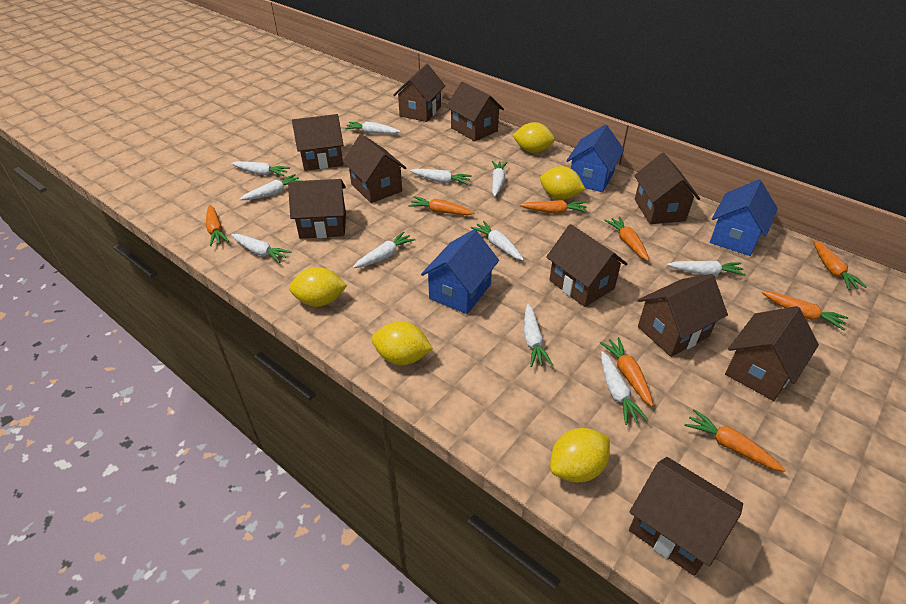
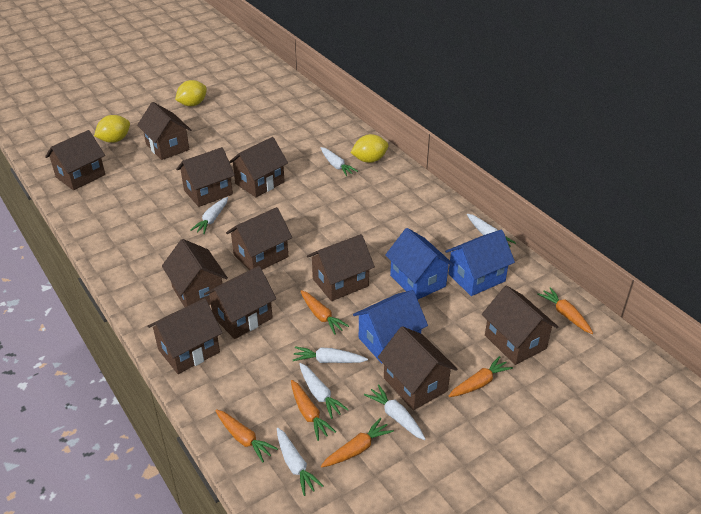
brown house: 10 -> 11
orange carrot: 8 -> 6
white carrot: 11 -> 7
yellow lemon: 5 -> 3

